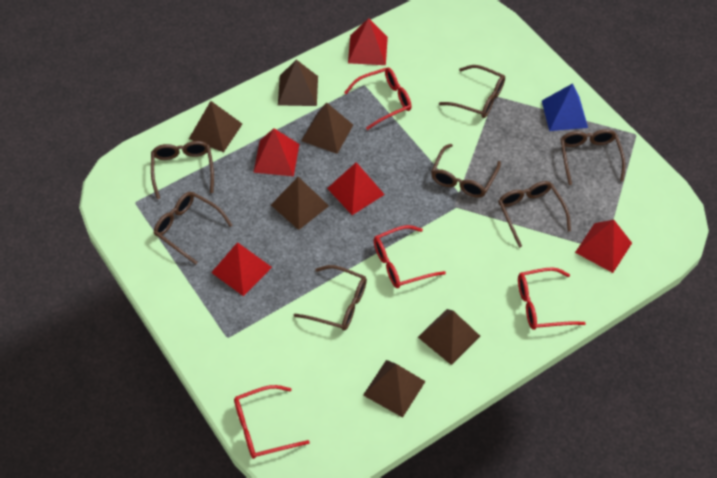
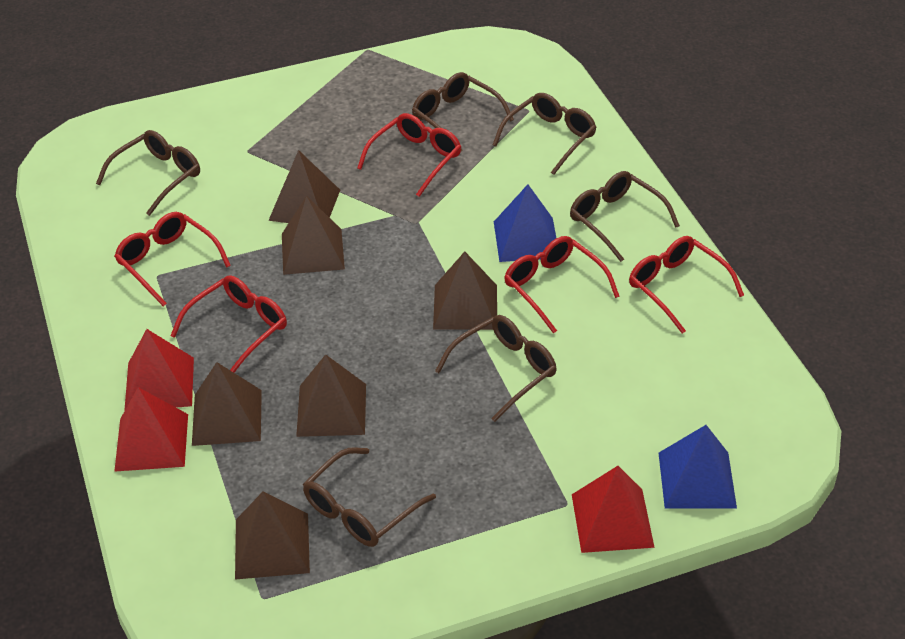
blue pyramid: 1 -> 2
brown glasses: 7 -> 6
red glasses: 4 -> 5
red pyramid: 5 -> 3

